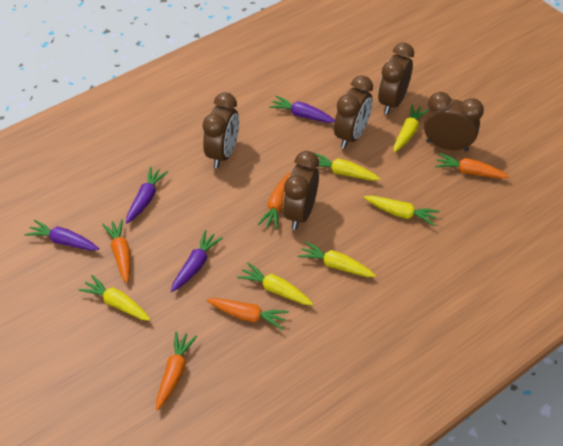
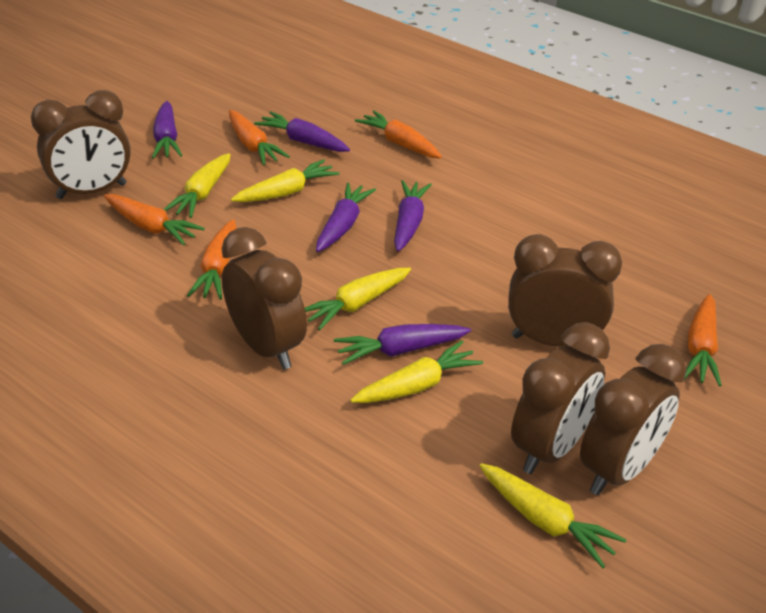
purple carrot: 4 -> 5
yellow carrot: 6 -> 5

